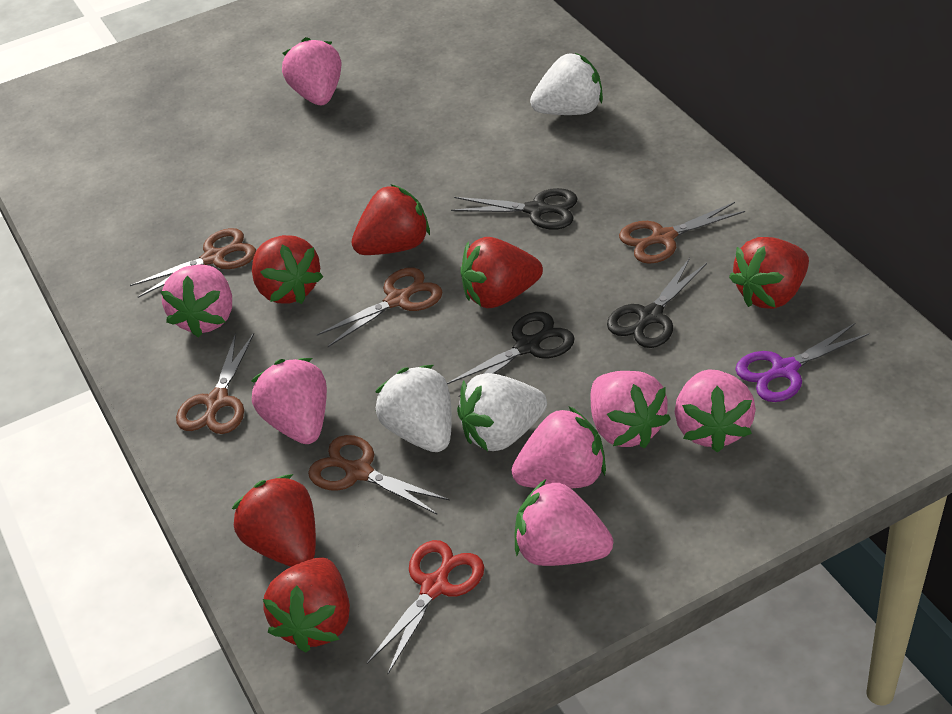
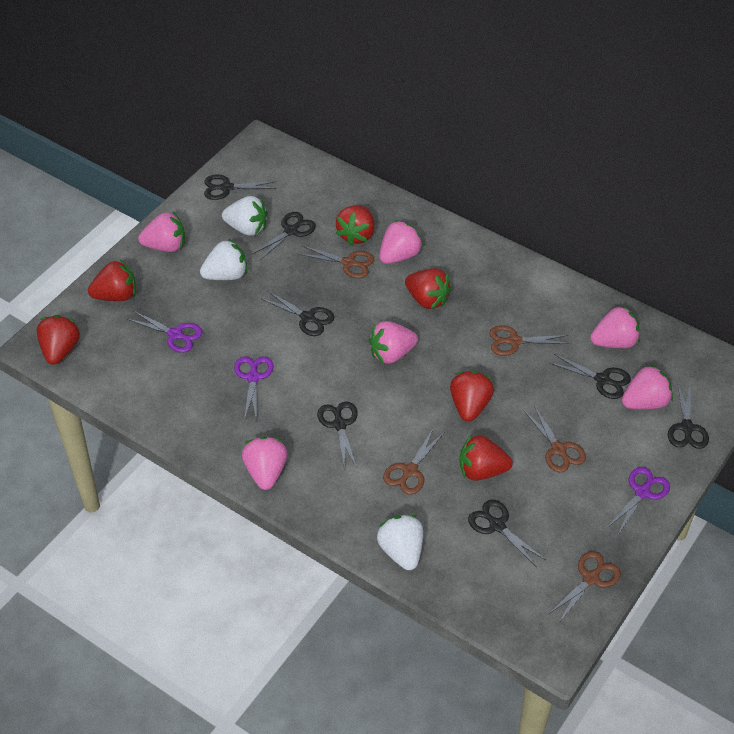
black scissors: 3 -> 7
pink strawberry: 7 -> 6
purple scissors: 1 -> 3
red scissors: 1 -> 0

